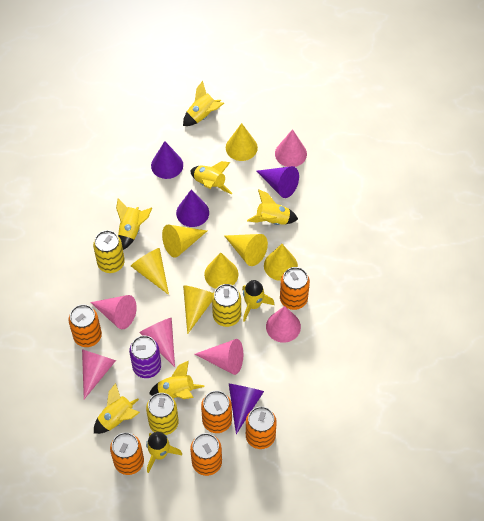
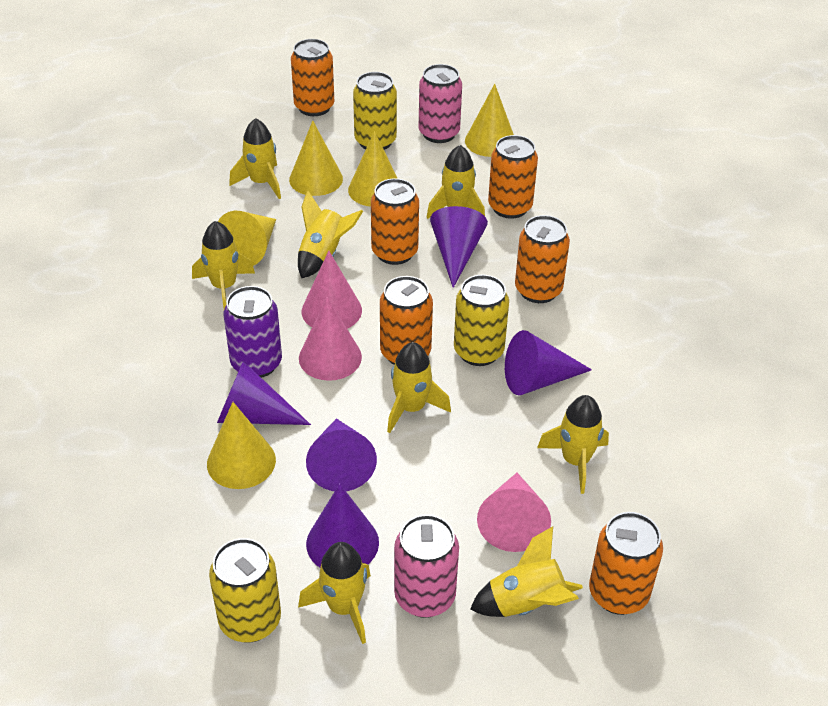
pink can: 0 -> 2
pink cone: 6 -> 3
purple cone: 4 -> 5
yellow cone: 7 -> 5

